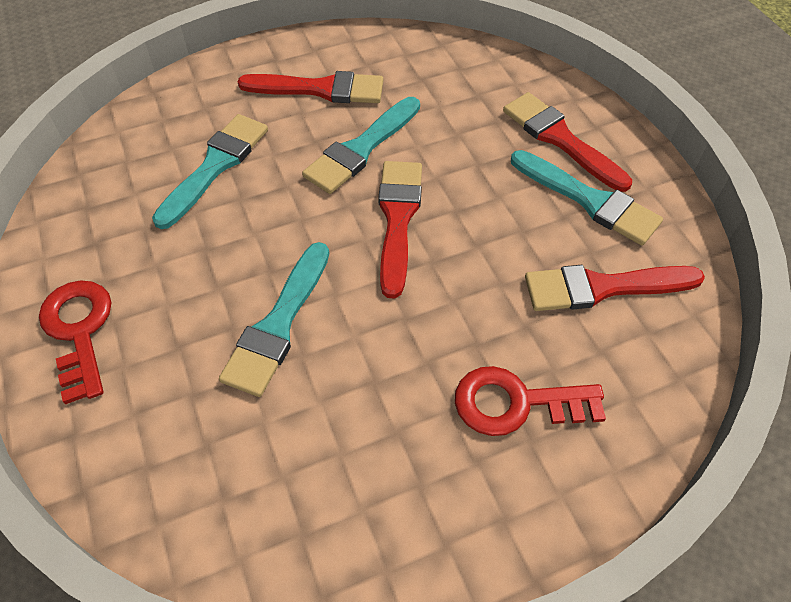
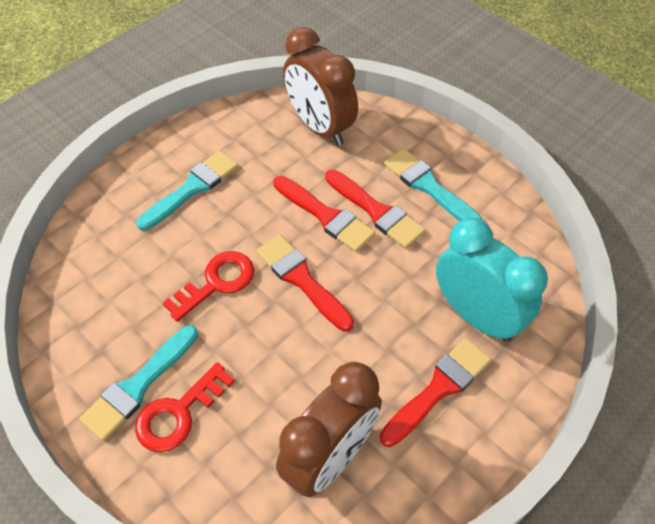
brown clock: 0 -> 2
turquoise brush: 4 -> 3
turquoise clock: 0 -> 1

